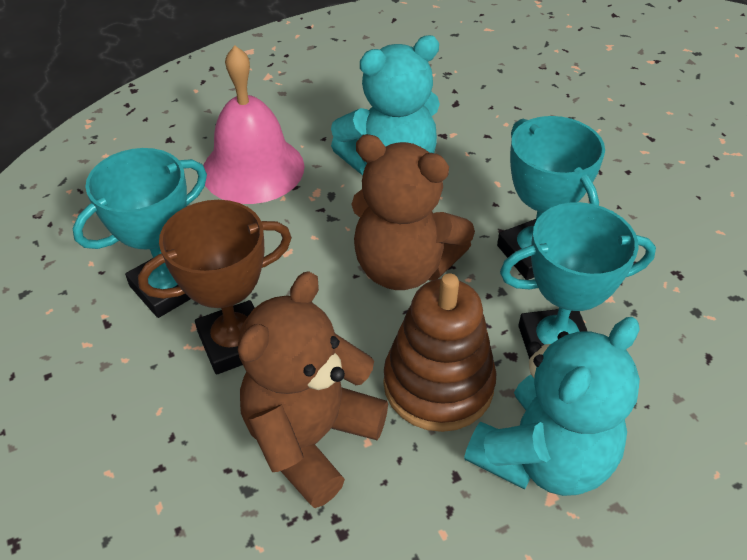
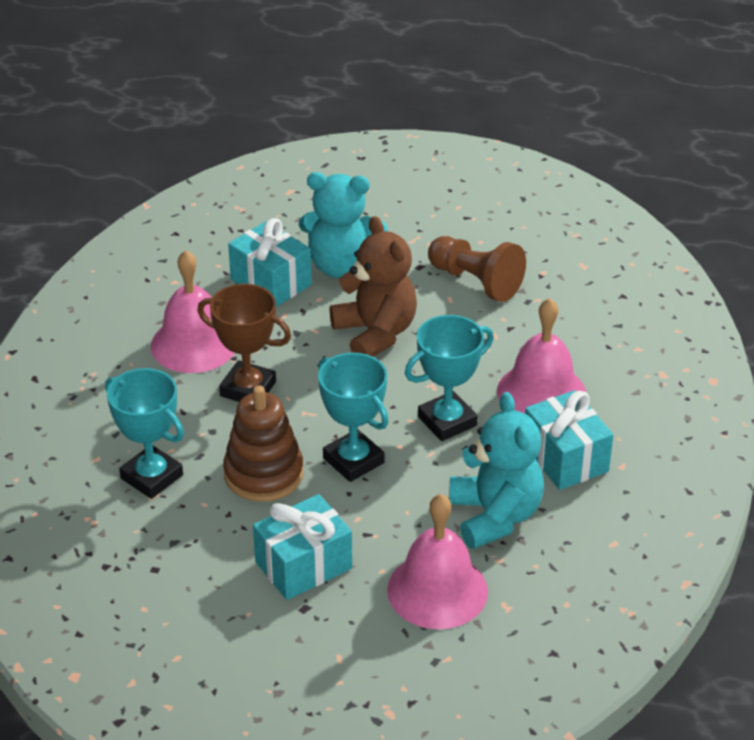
brown pawn: 0 -> 1
brown teddy bear: 2 -> 1
pink bell: 1 -> 3
turquoise gift: 0 -> 3

